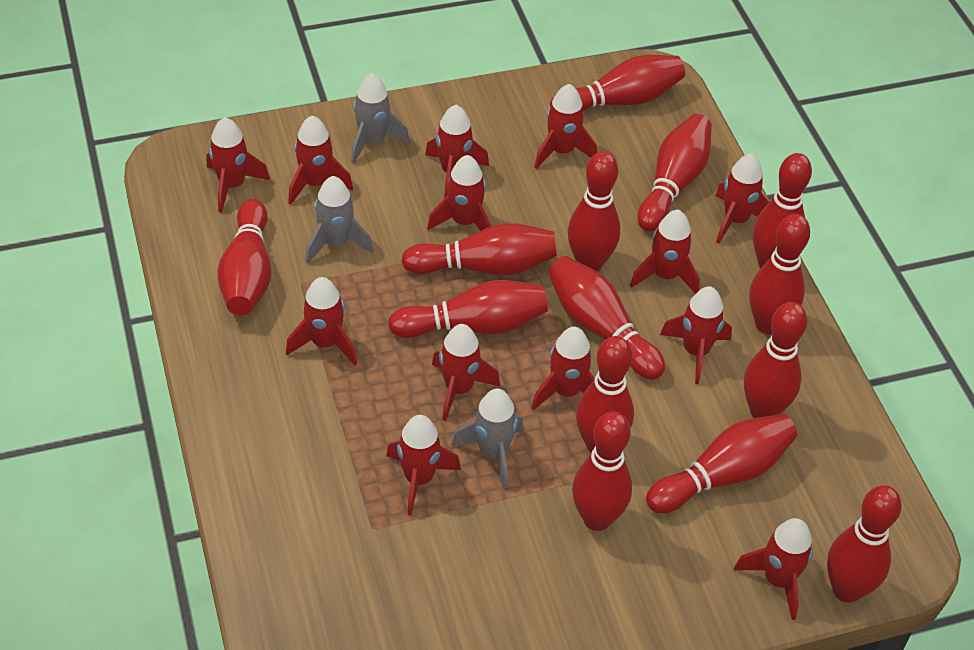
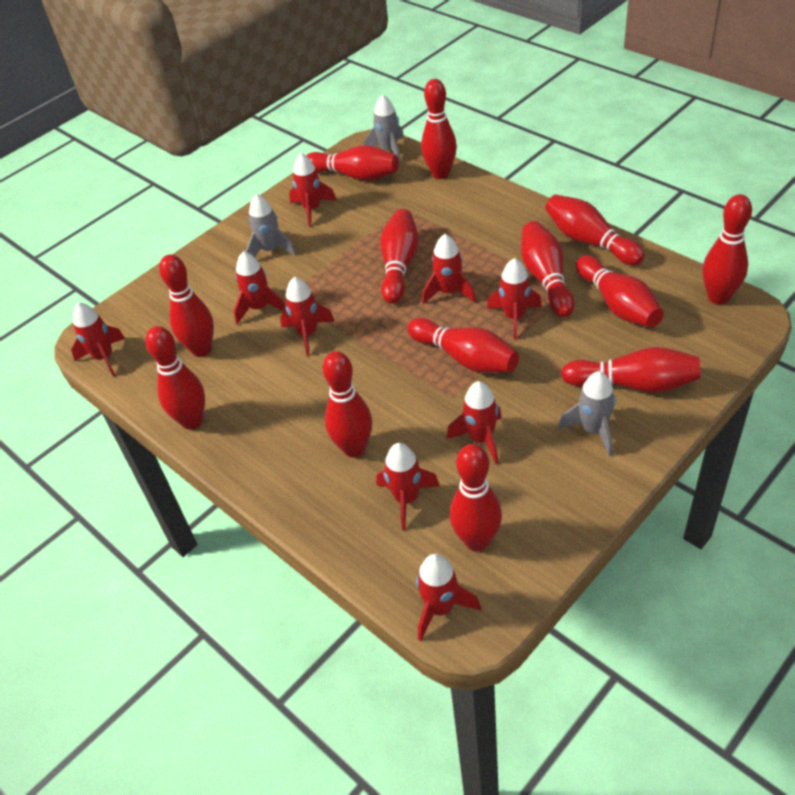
red bowling pin: 14 -> 13
red rocket: 13 -> 9

